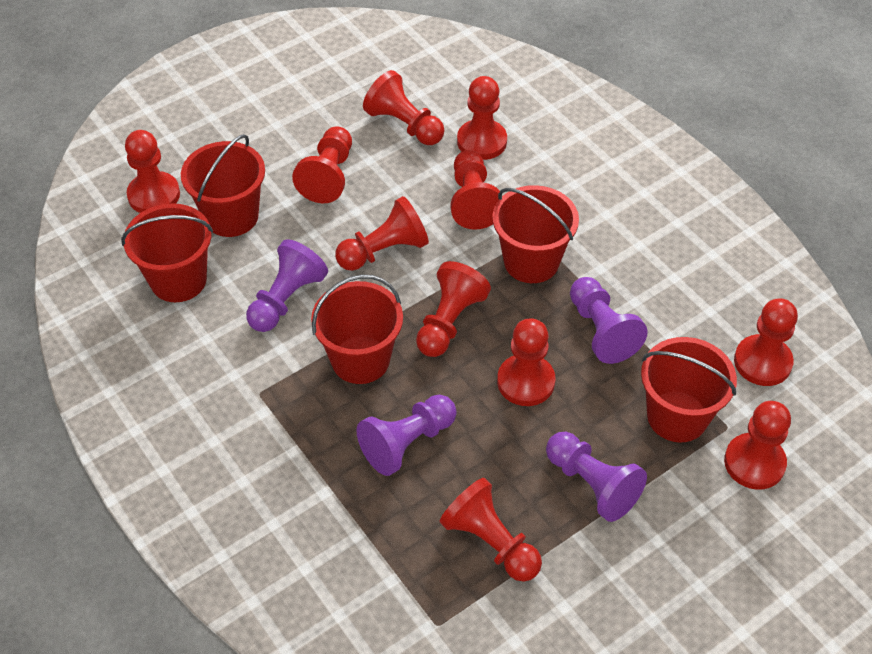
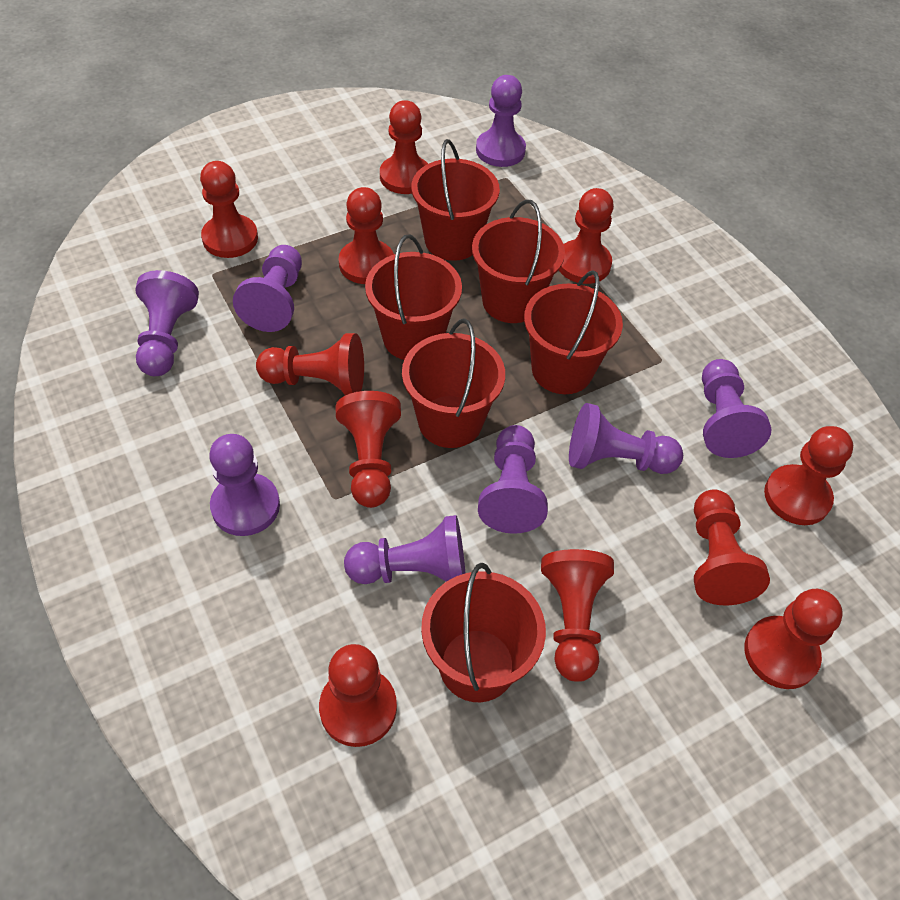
purple pawn: 4 -> 8
red bucket: 5 -> 6

